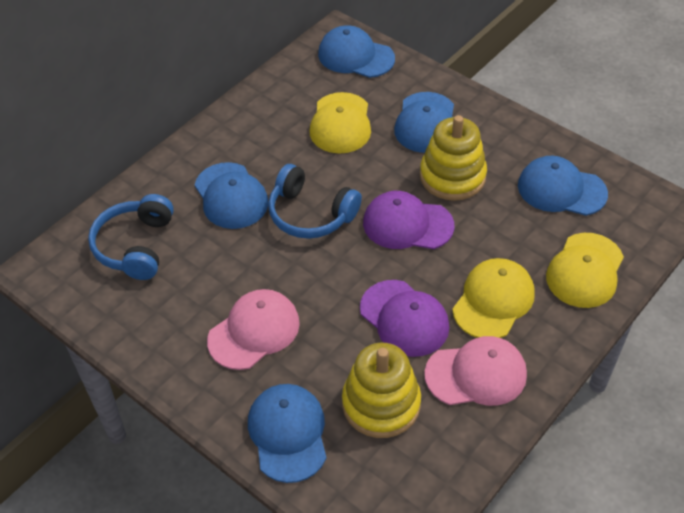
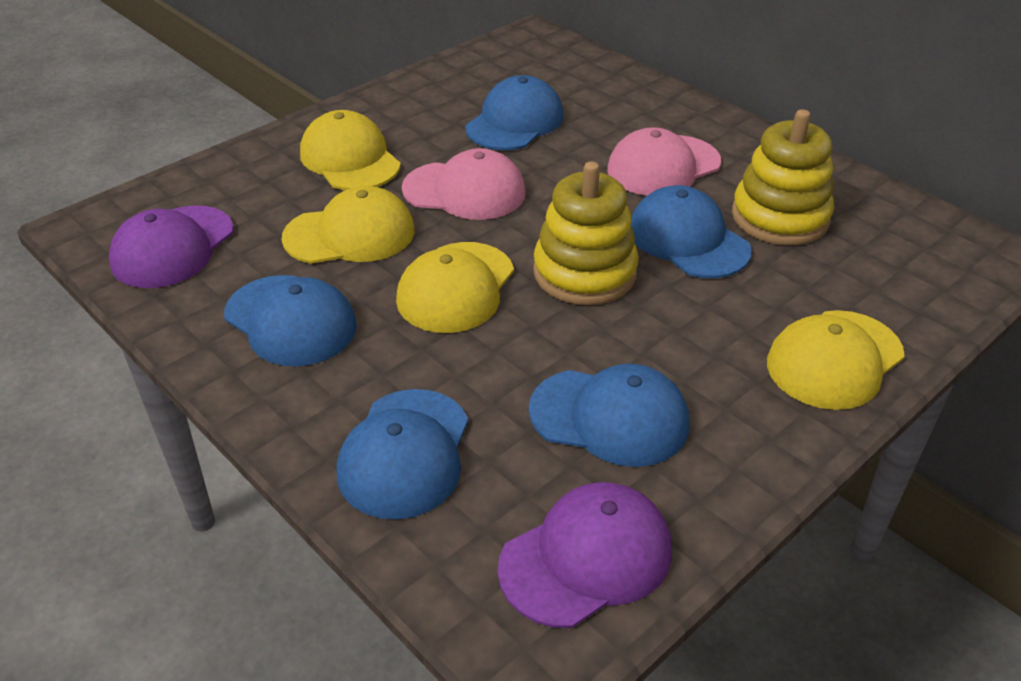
blue headphones: 2 -> 0
yellow cap: 3 -> 4

